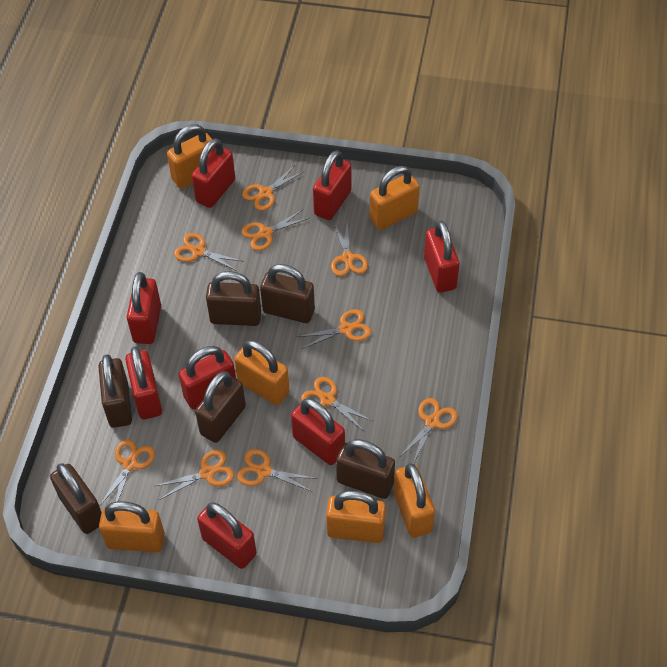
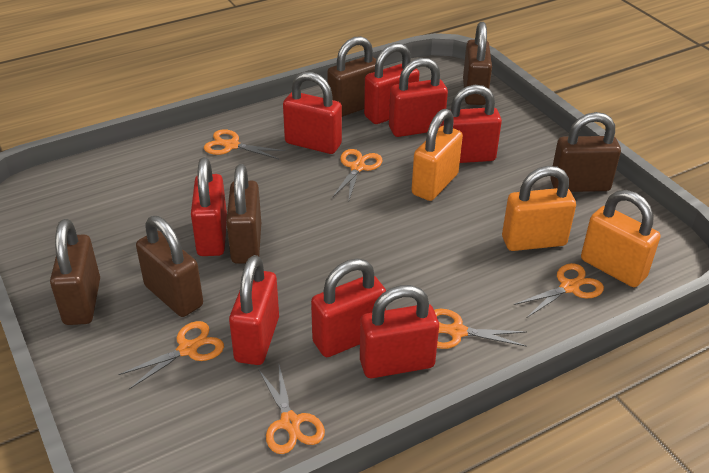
orange padlock: 6 -> 3
orange scissors: 10 -> 6

